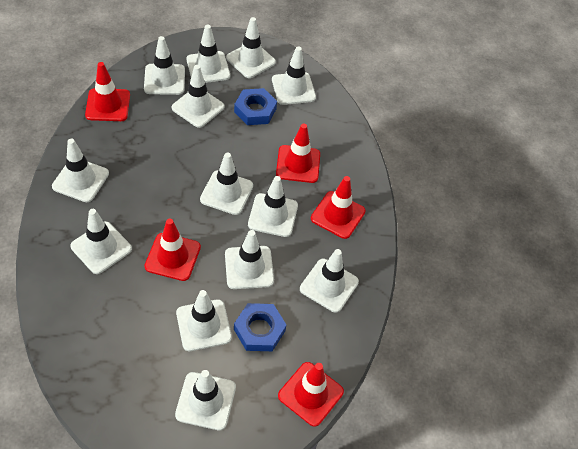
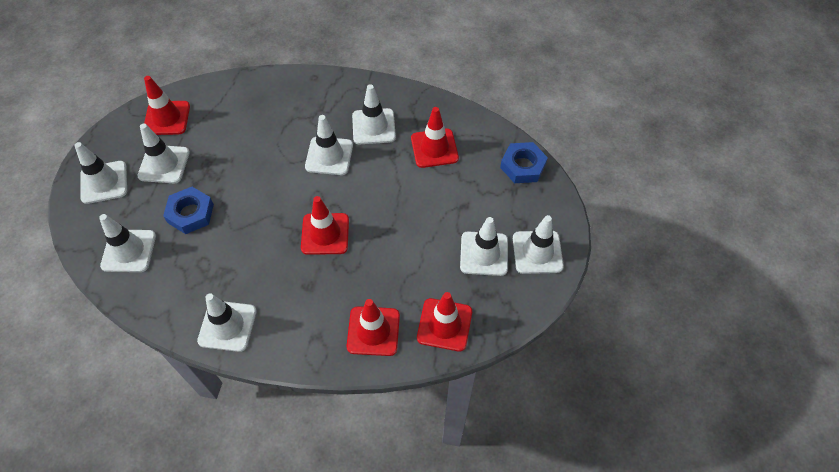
white traffic cone: 13 -> 8

